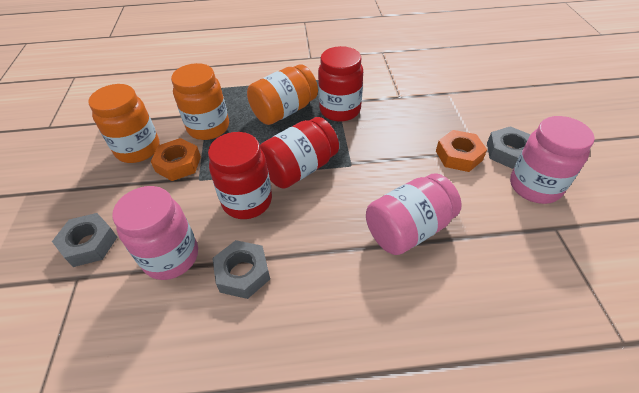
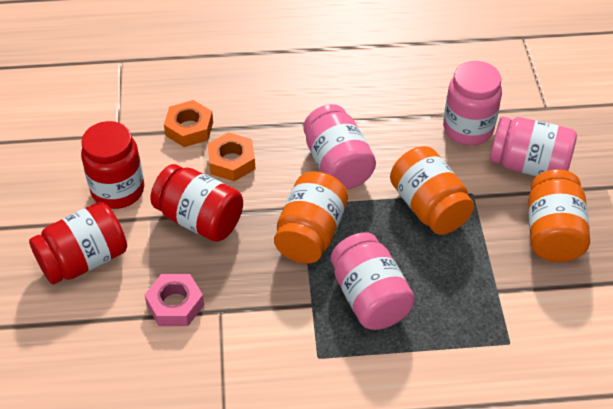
grey nut: 3 -> 0
pink jar: 3 -> 4
pink nut: 0 -> 1

